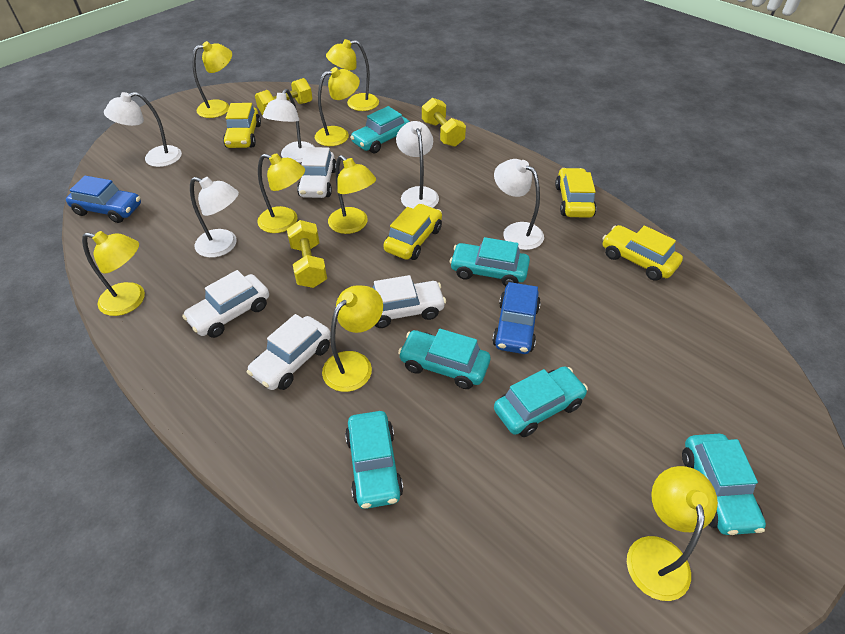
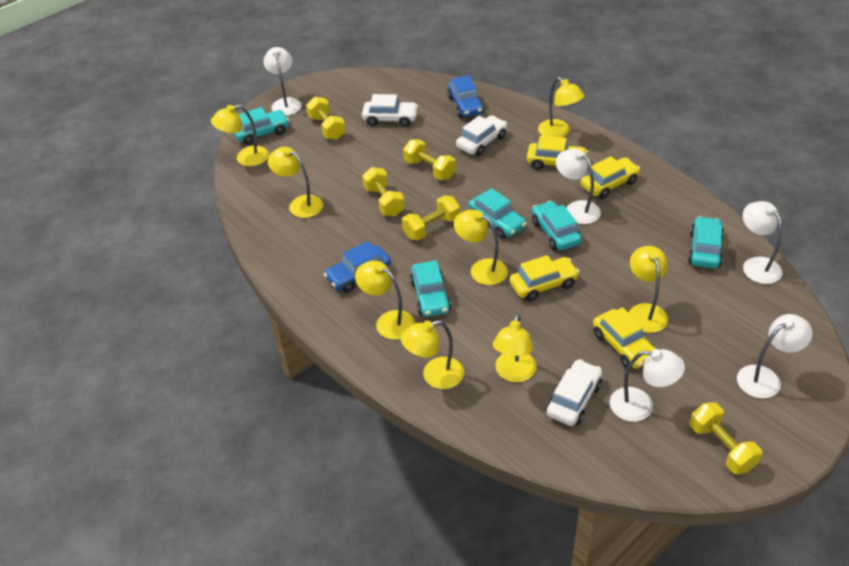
turquoise car: 6 -> 5
white car: 4 -> 3
yellow dumbbell: 3 -> 5

